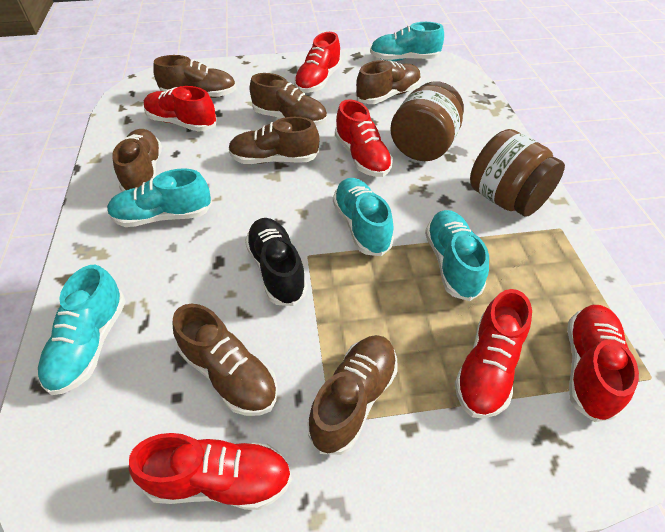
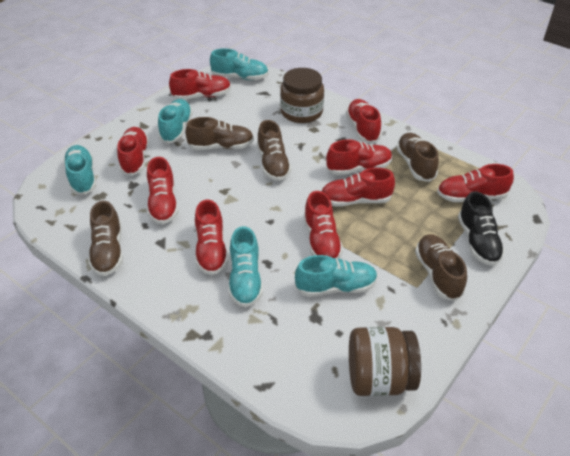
brown shoe: 7 -> 5
red shoe: 6 -> 9

